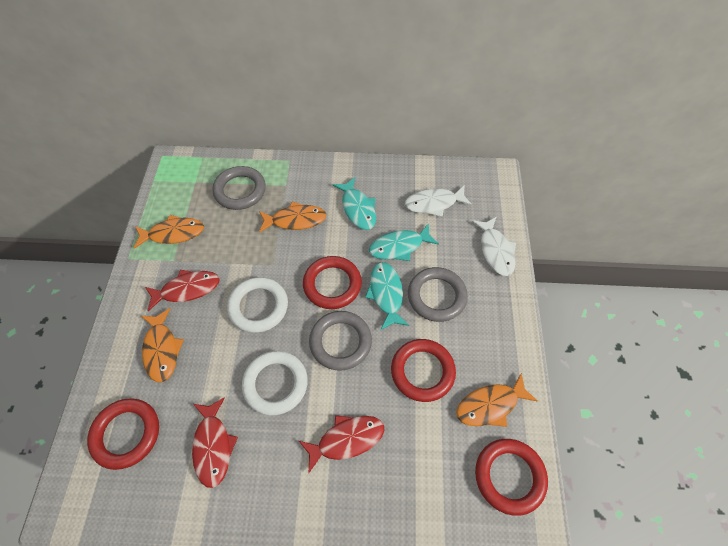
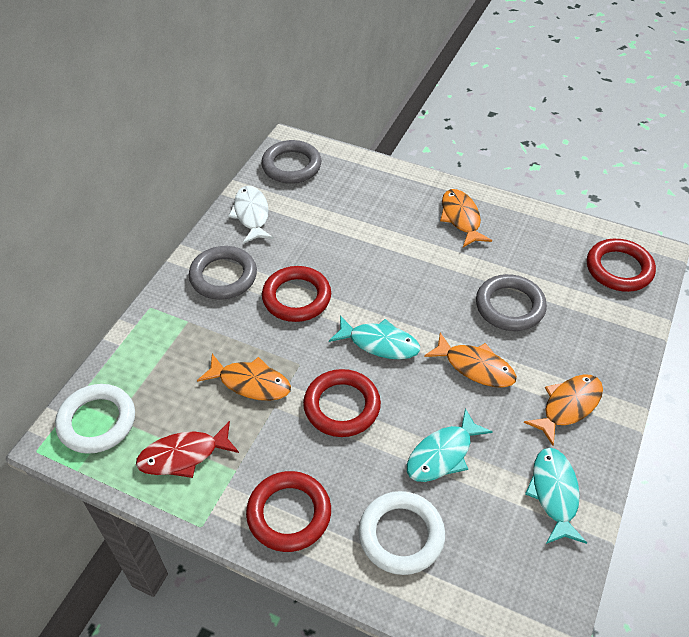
red fish: 3 -> 1
white fish: 2 -> 1

